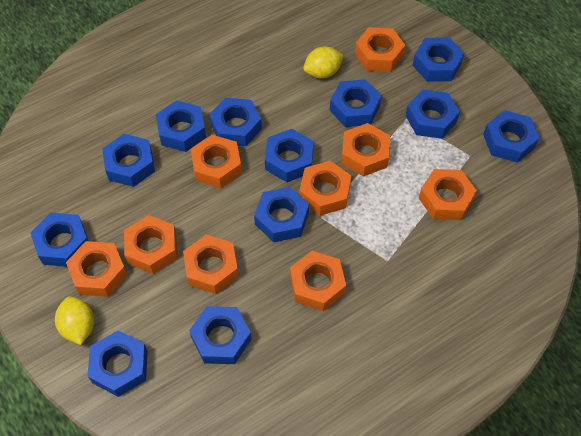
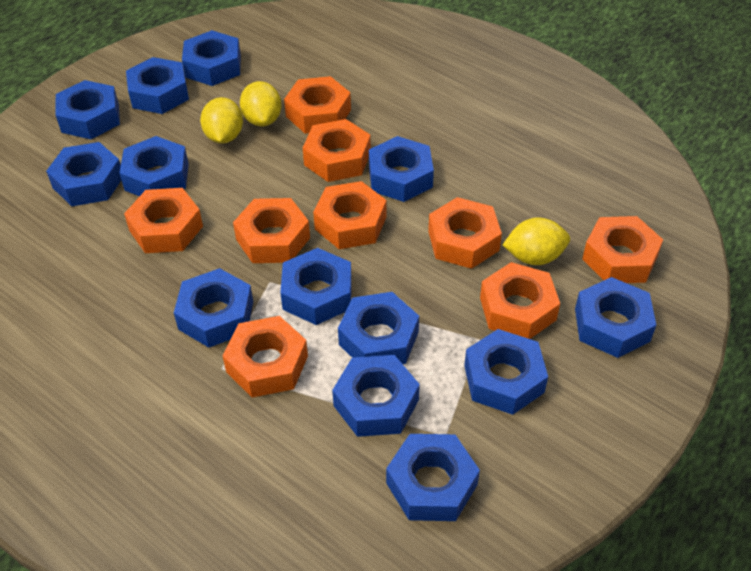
blue nut: 12 -> 13
yellow lemon: 2 -> 3

